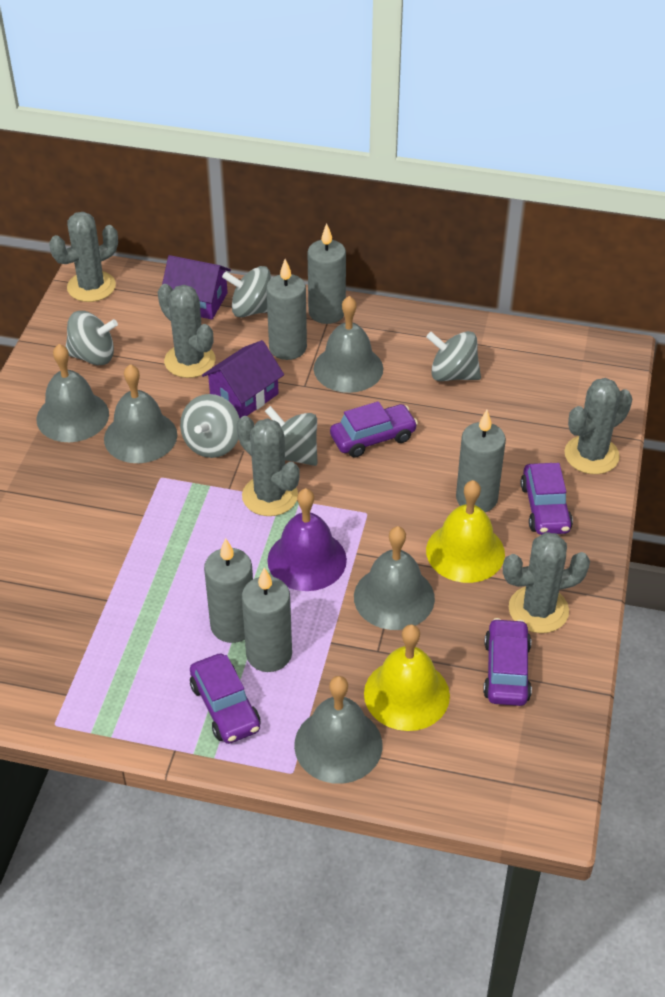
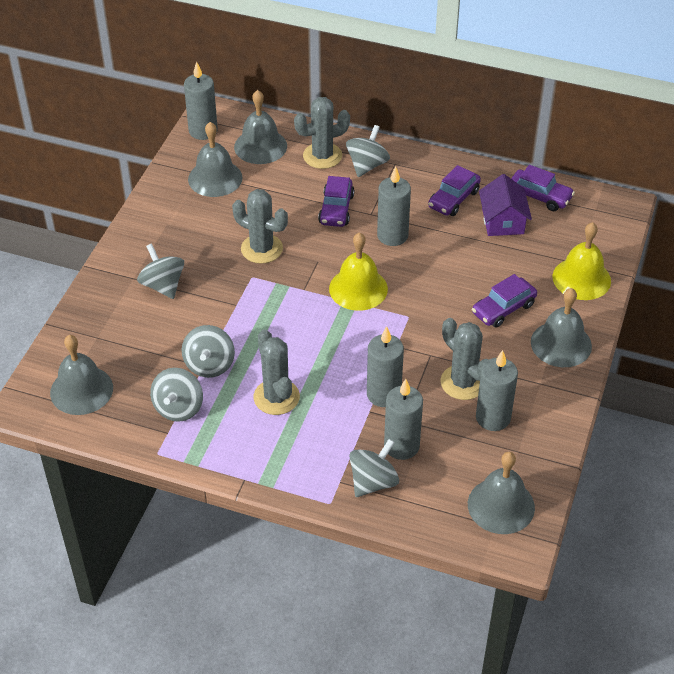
grey cactus: 5 -> 4
purple bell: 1 -> 0
purple house: 2 -> 1

